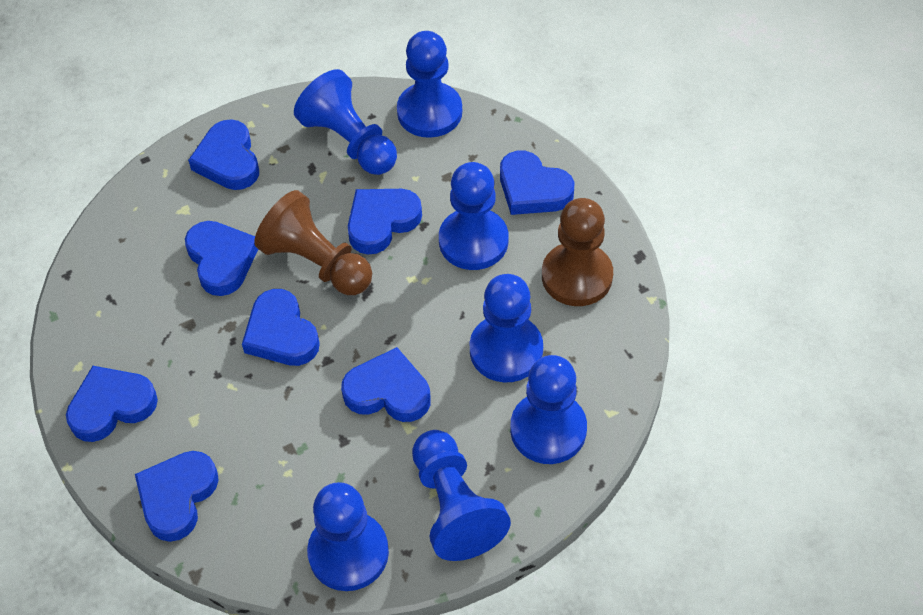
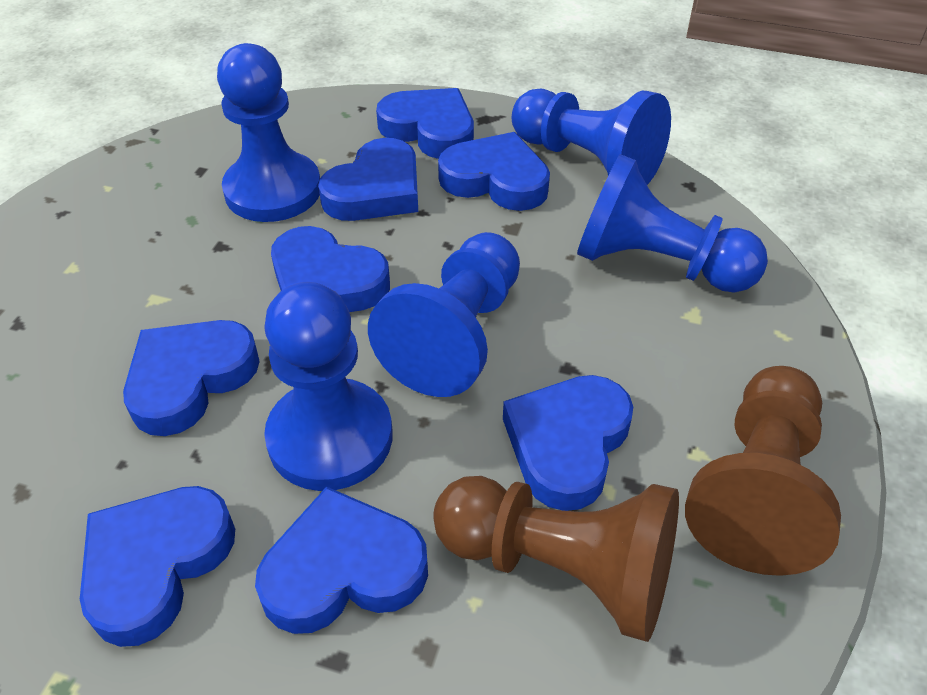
blue pawn: 7 -> 5

